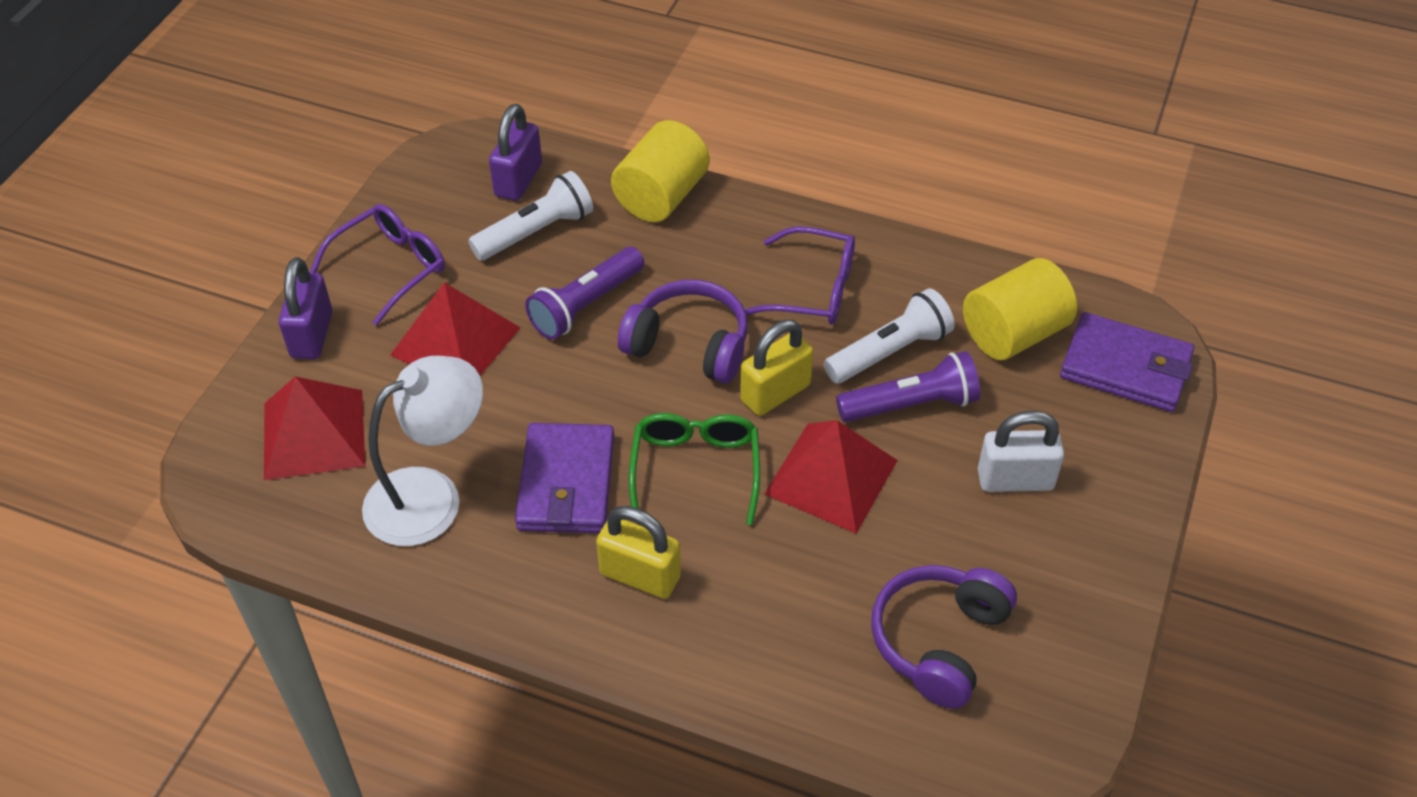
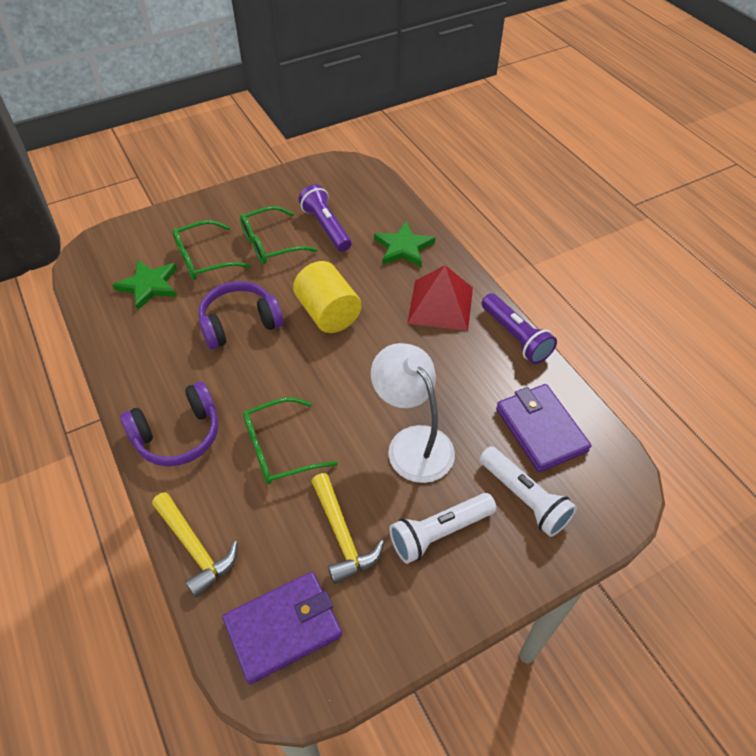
green glasses: 1 -> 3
green star: 0 -> 2
purple glasses: 2 -> 0
purple padlock: 2 -> 0
red pyramid: 3 -> 1
white padlock: 1 -> 0
yellow cylinder: 2 -> 1
yellow hammer: 0 -> 2
yellow padlock: 2 -> 0

